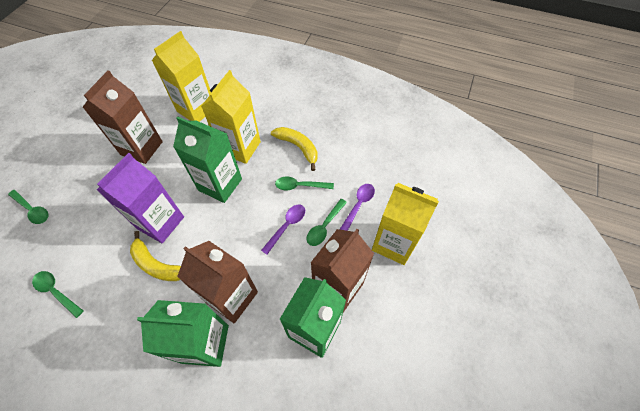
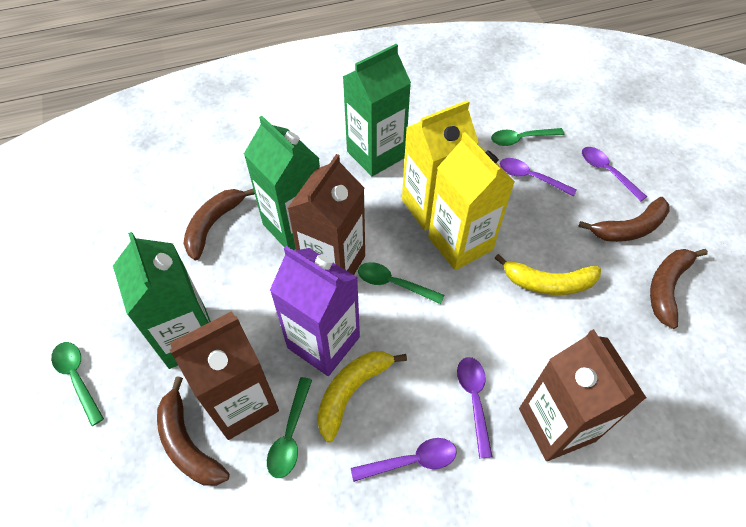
brown banana: 0 -> 4
purple spoon: 2 -> 4
yellow carton: 3 -> 2

